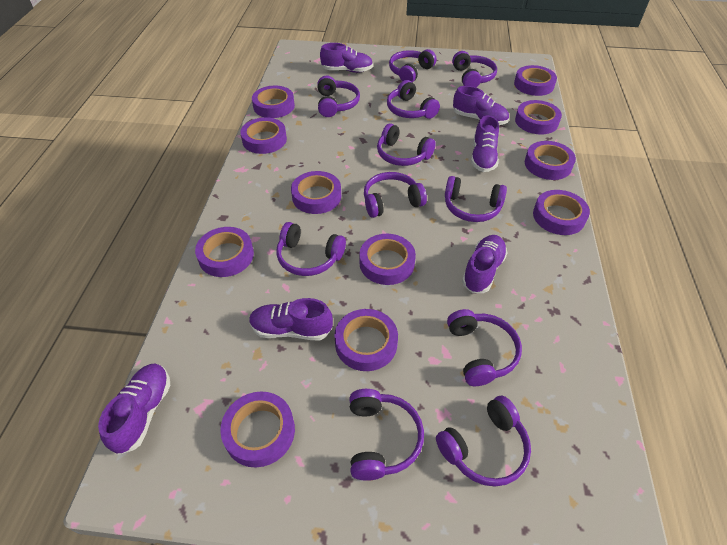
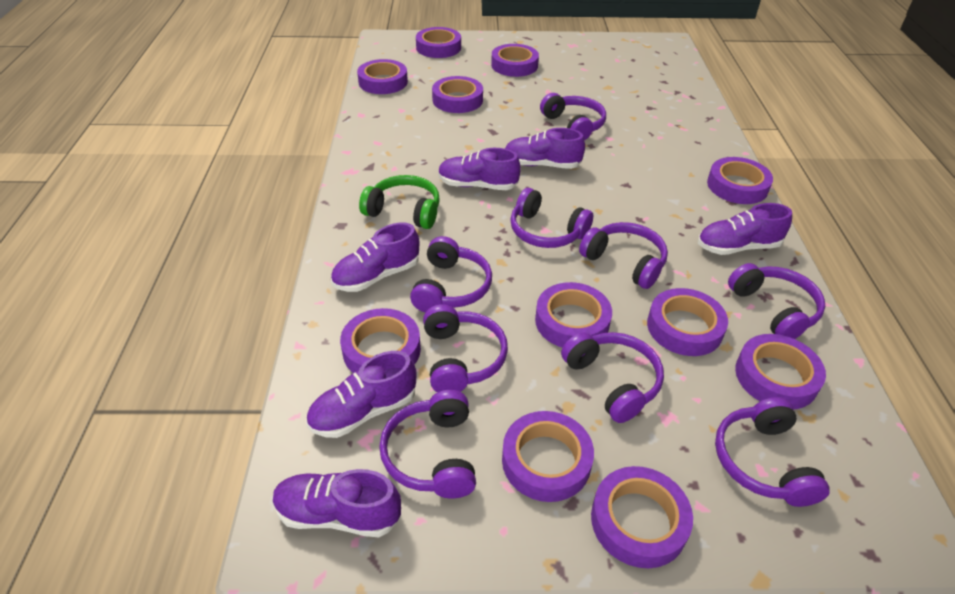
green headphones: 0 -> 1
purple headphones: 11 -> 9

